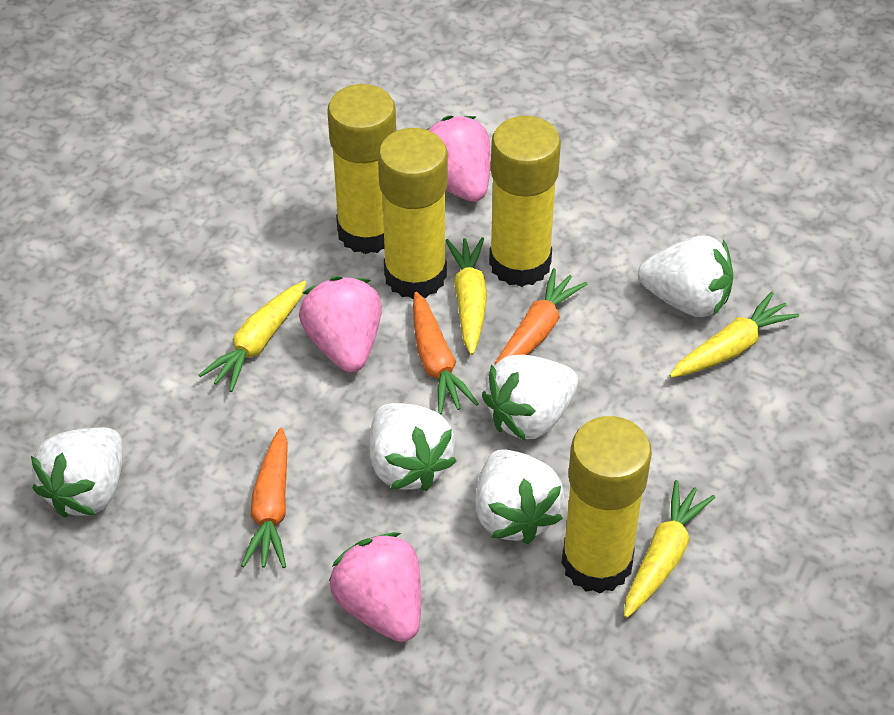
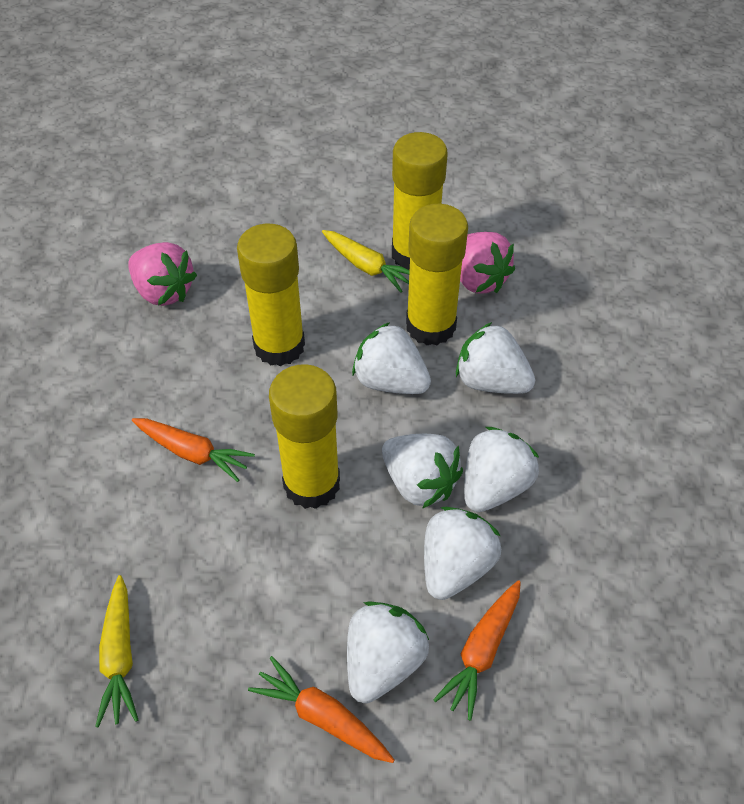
pink strawberry: 3 -> 2
white strawberry: 5 -> 6
yellow carrot: 4 -> 2

